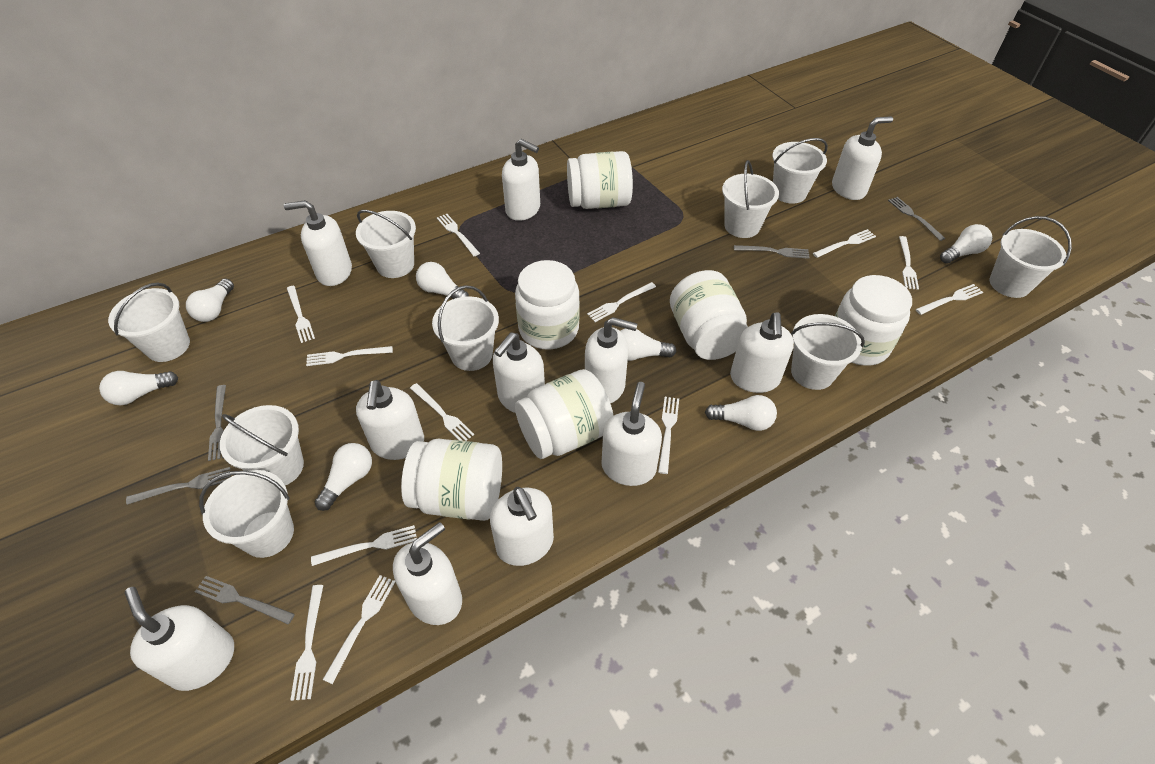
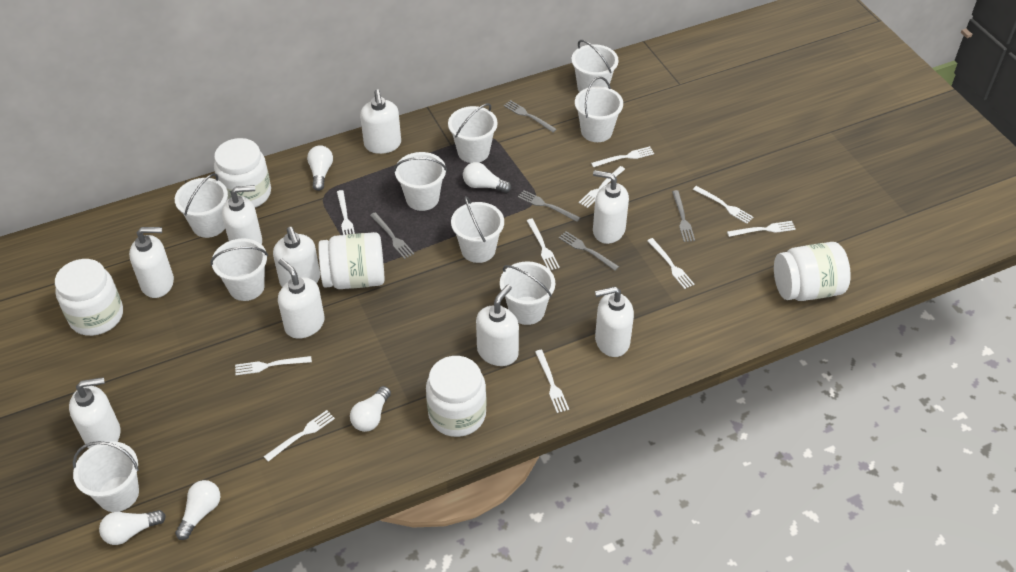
white fork: 12 -> 10
white jar: 6 -> 5
white light bulb: 7 -> 5
white soap dispenser: 11 -> 9

